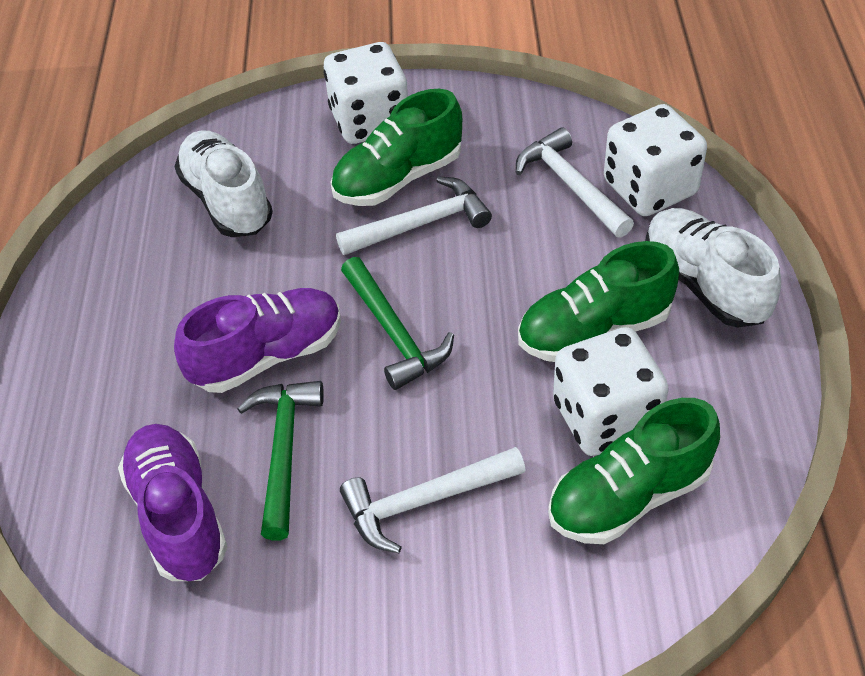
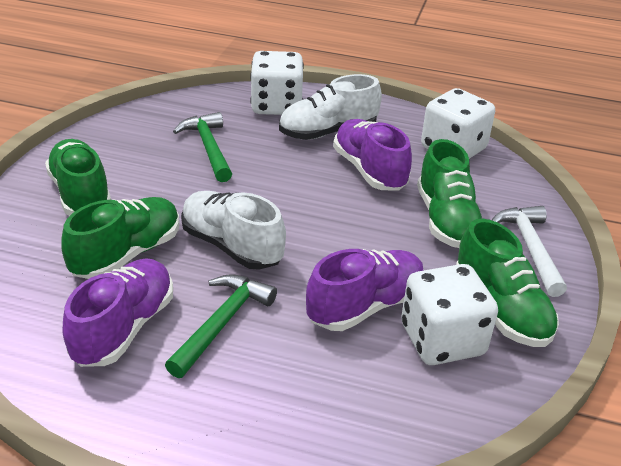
green shoe: 3 -> 4
purple shoe: 2 -> 3
white hammer: 3 -> 1

